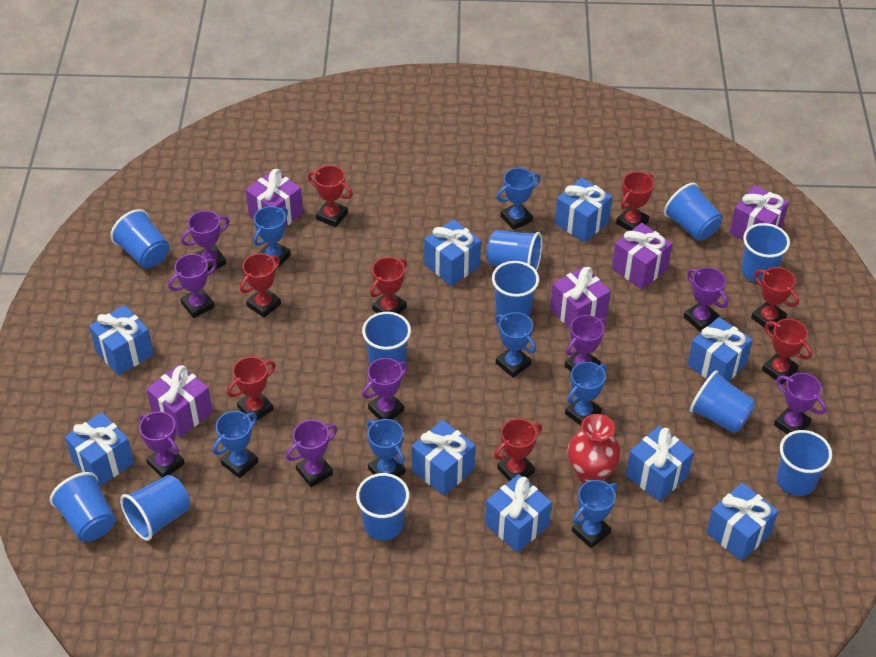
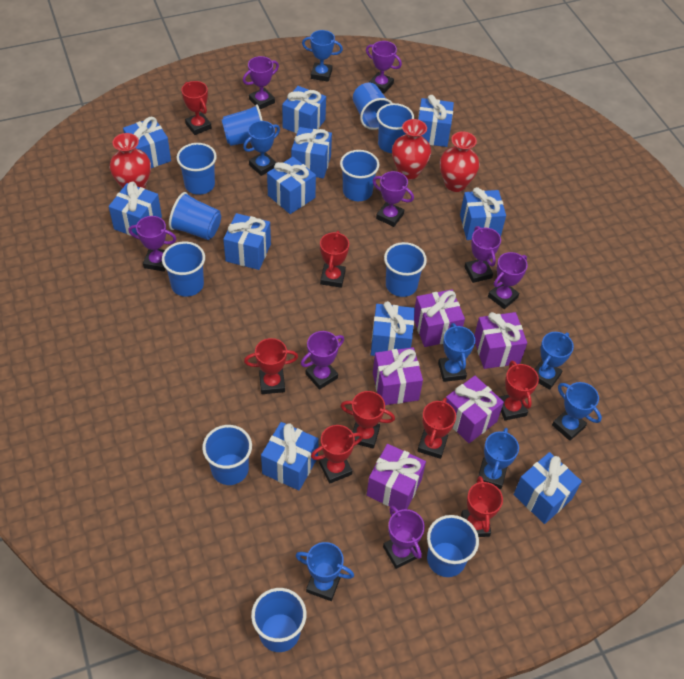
blue gift: 9 -> 11
red vase: 1 -> 3

